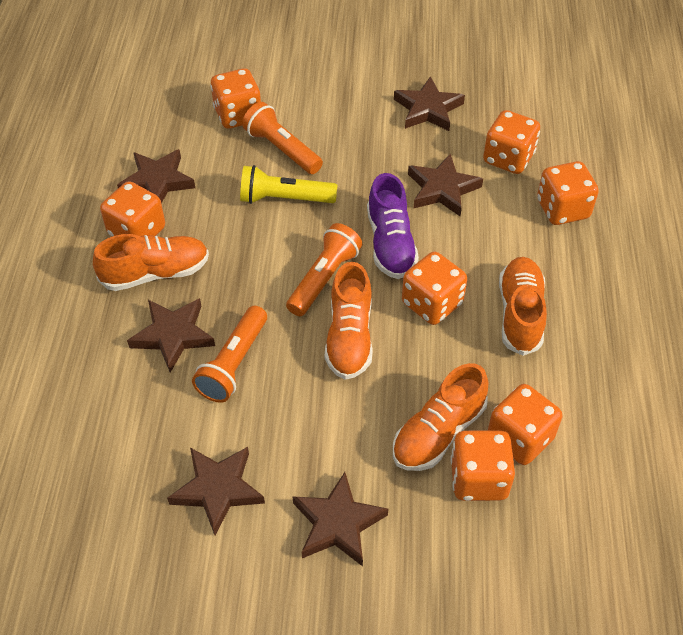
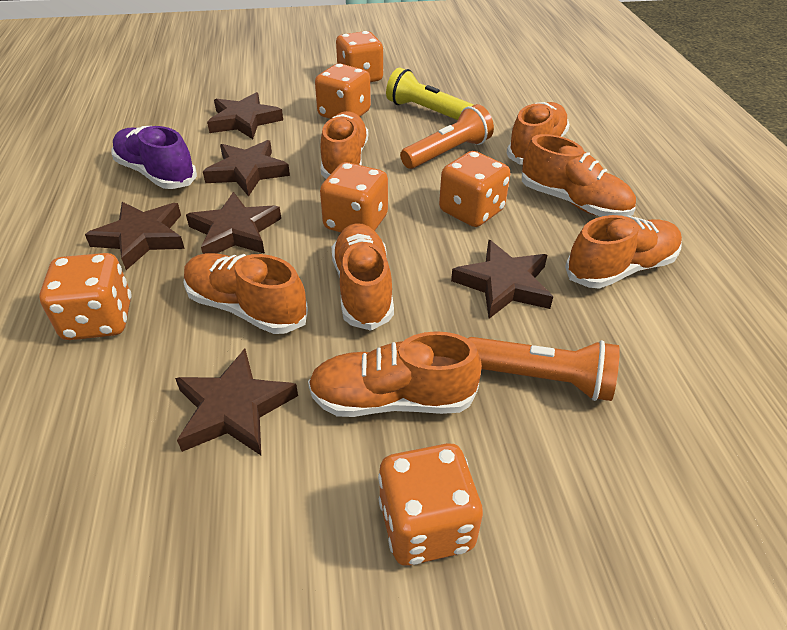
orange dice: 7 -> 6
orange flashlight: 3 -> 2
orange shoe: 4 -> 7

